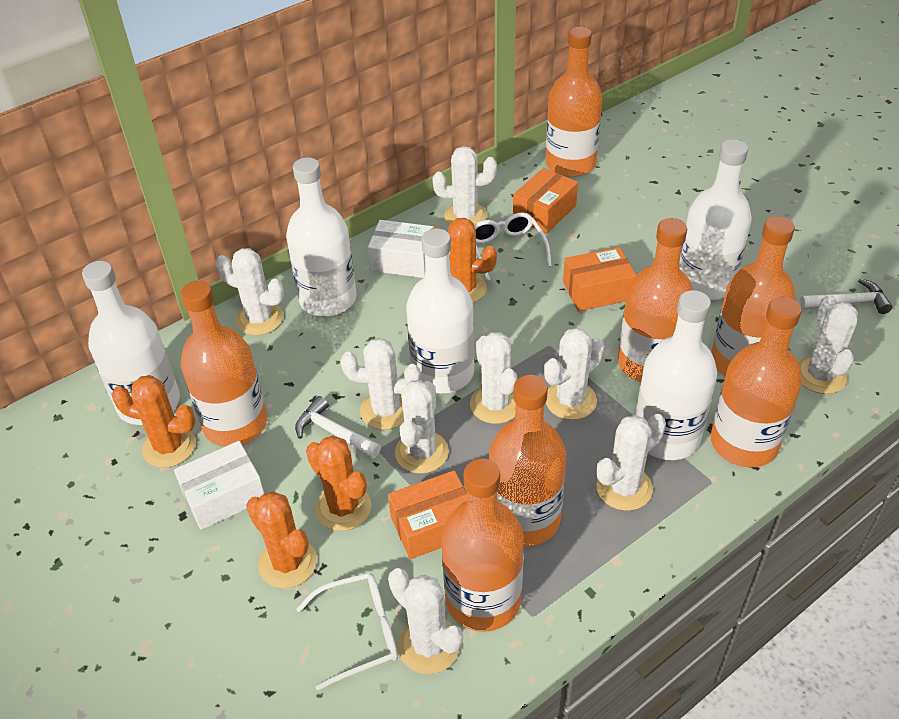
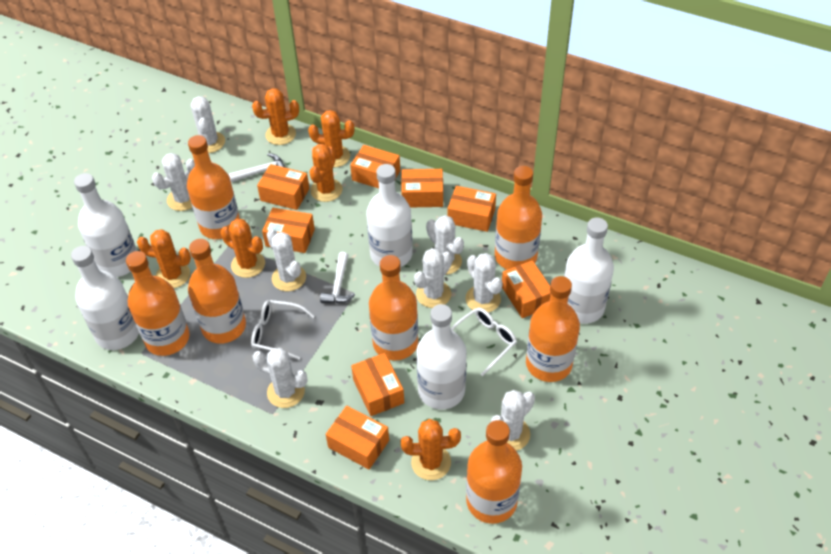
orange box: 3 -> 8
orange cactus: 4 -> 6
white box: 2 -> 0
white cactus: 9 -> 8

